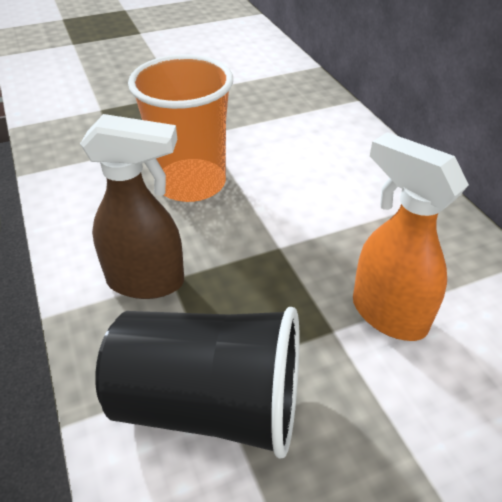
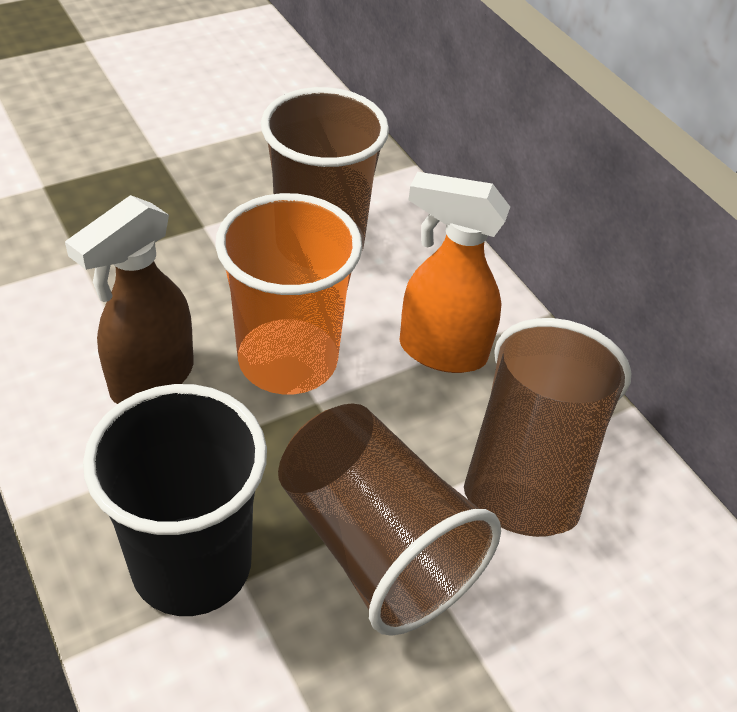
brown cup: 0 -> 3

